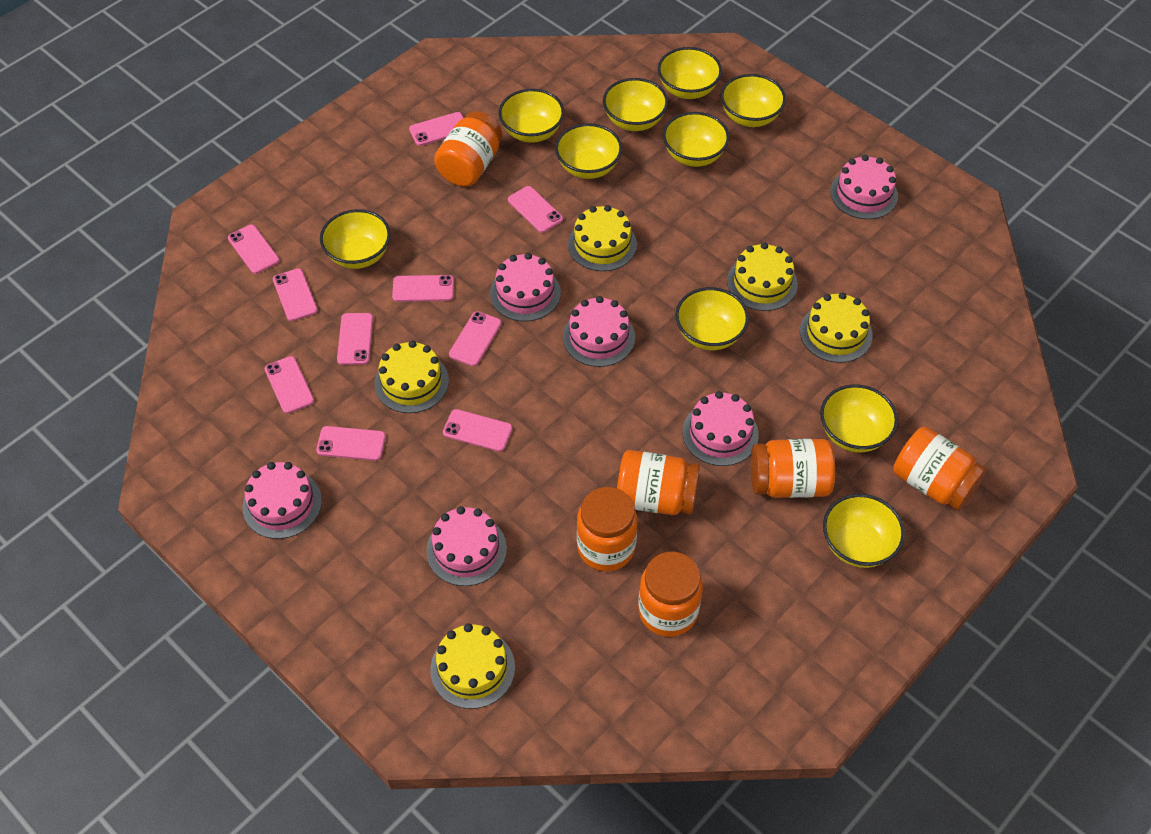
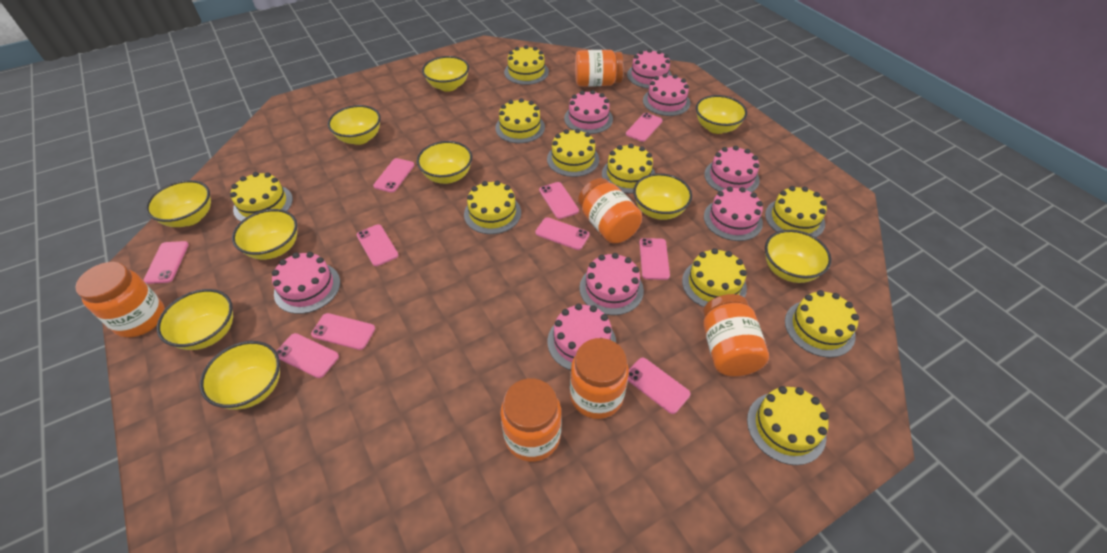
pink cake: 6 -> 8
yellow cake: 5 -> 10

